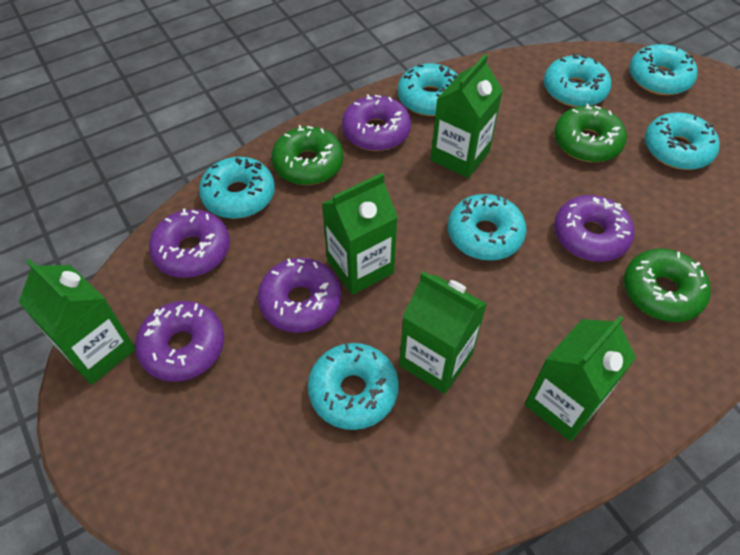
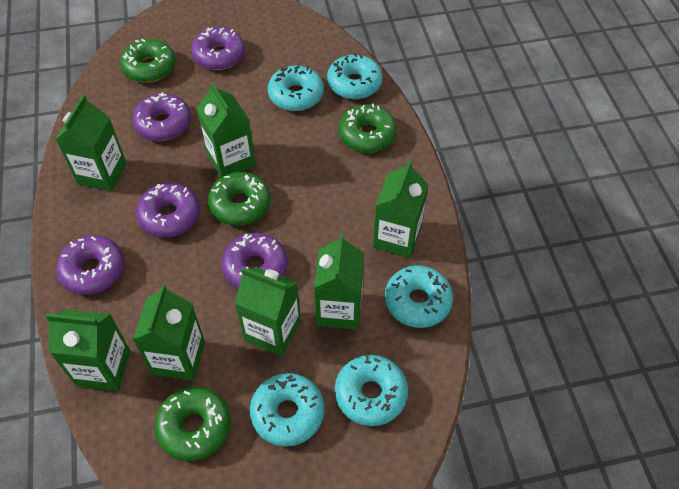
green carton: 5 -> 7
green donut: 3 -> 4
turquoise donut: 7 -> 5

